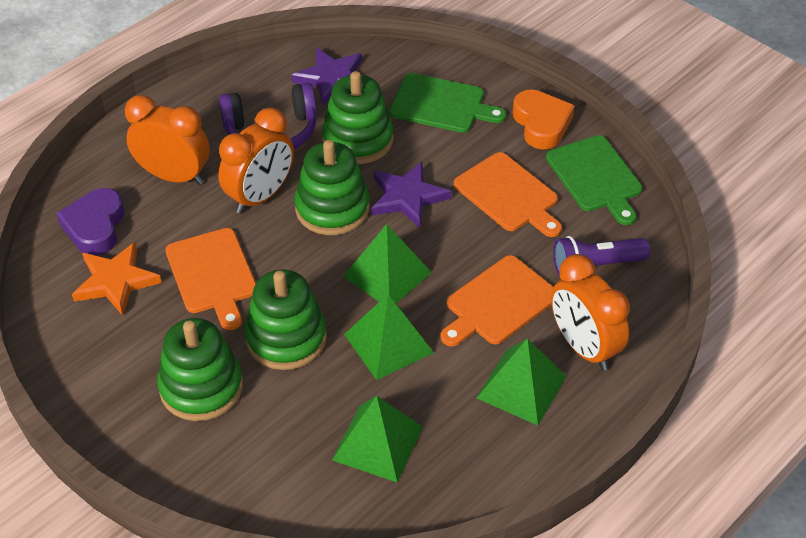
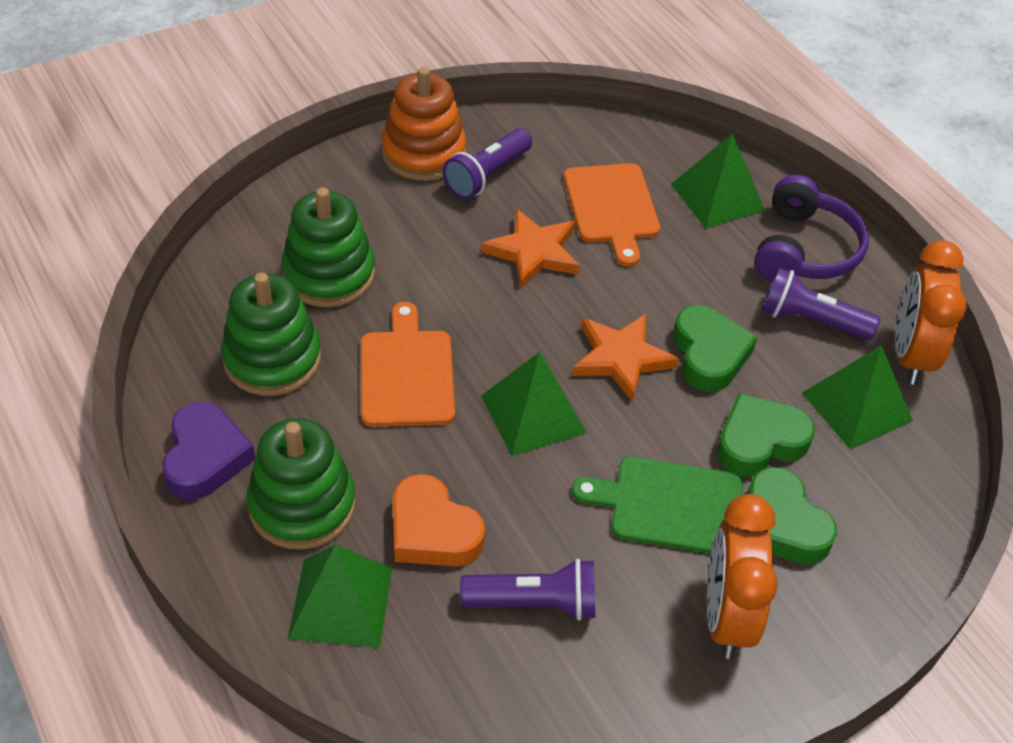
green cutting board: 2 -> 1
green heart: 0 -> 3
green stacking toy: 4 -> 3
orange clock: 3 -> 2
orange cutting board: 3 -> 2
orange stacking toy: 0 -> 1
orange star: 1 -> 2
purple flashlight: 1 -> 3
purple star: 2 -> 0

